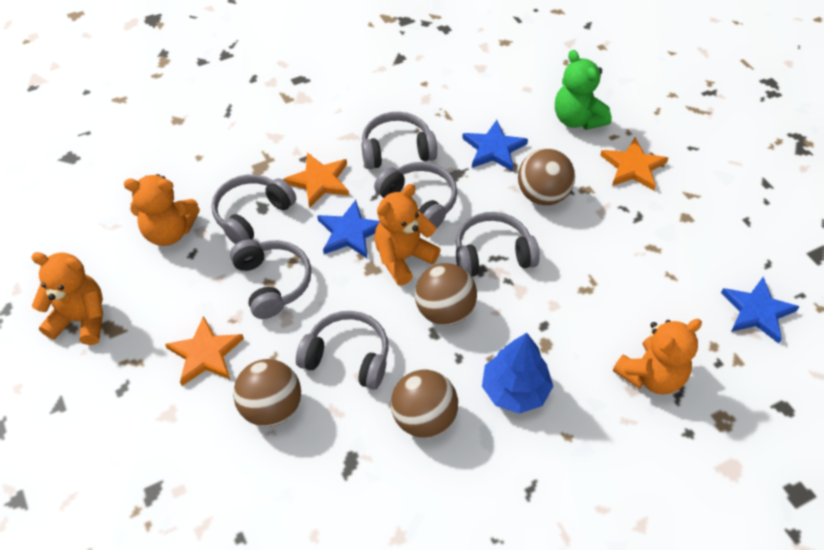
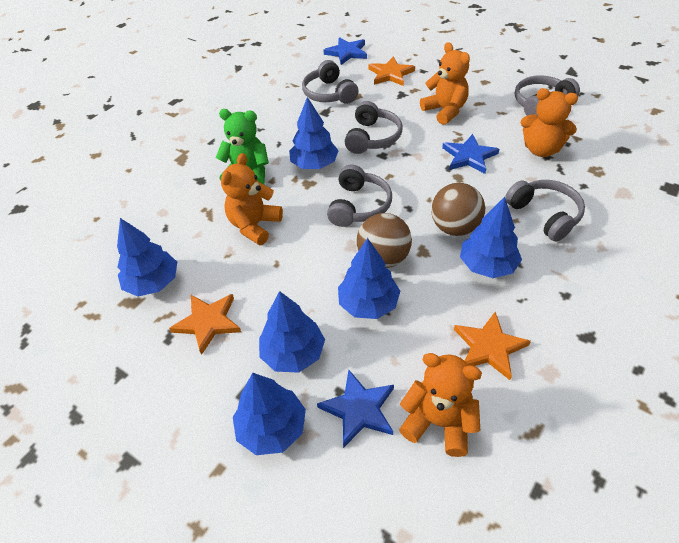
blue tree: 1 -> 6
brown ball: 4 -> 2
grey headphones: 6 -> 5

